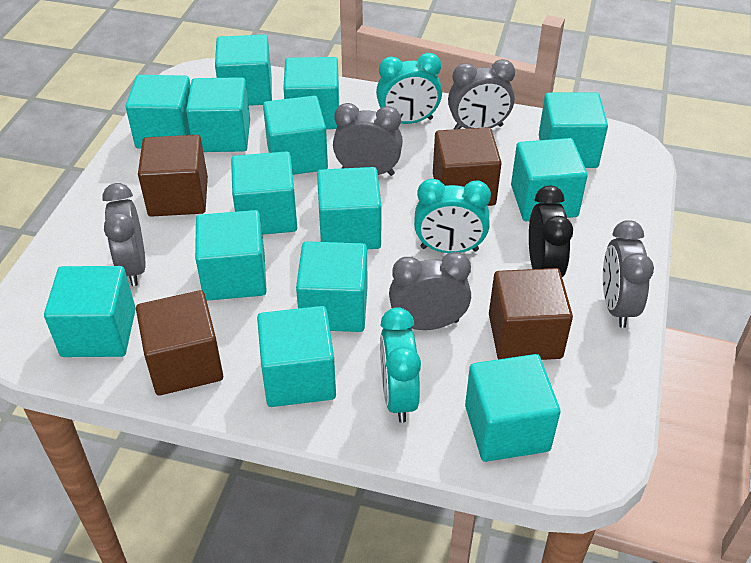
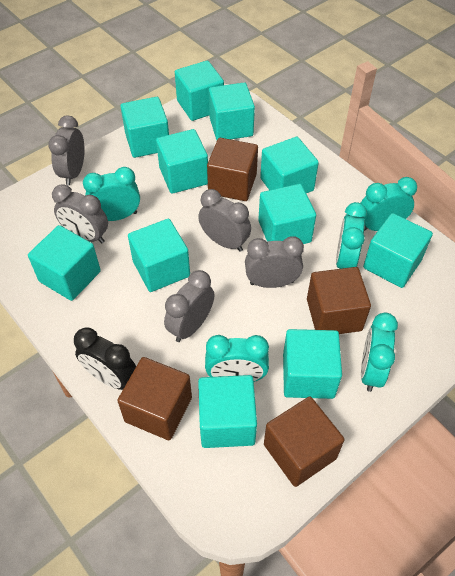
turquoise clock: 3 -> 5
turquoise cube: 14 -> 11

